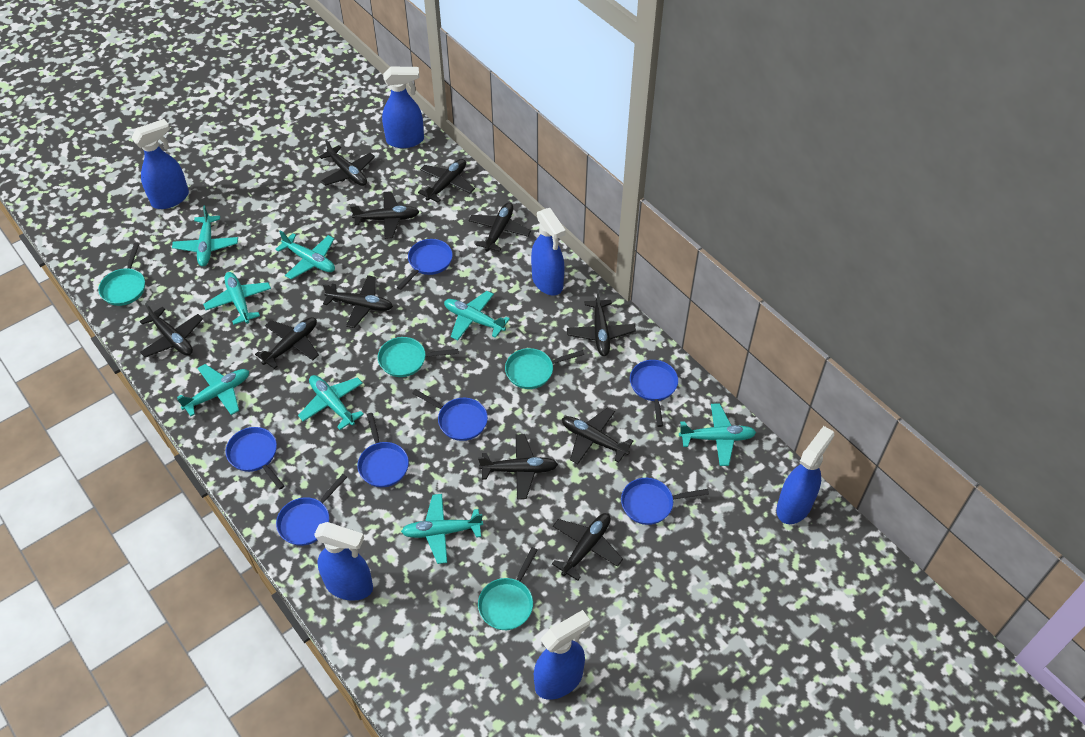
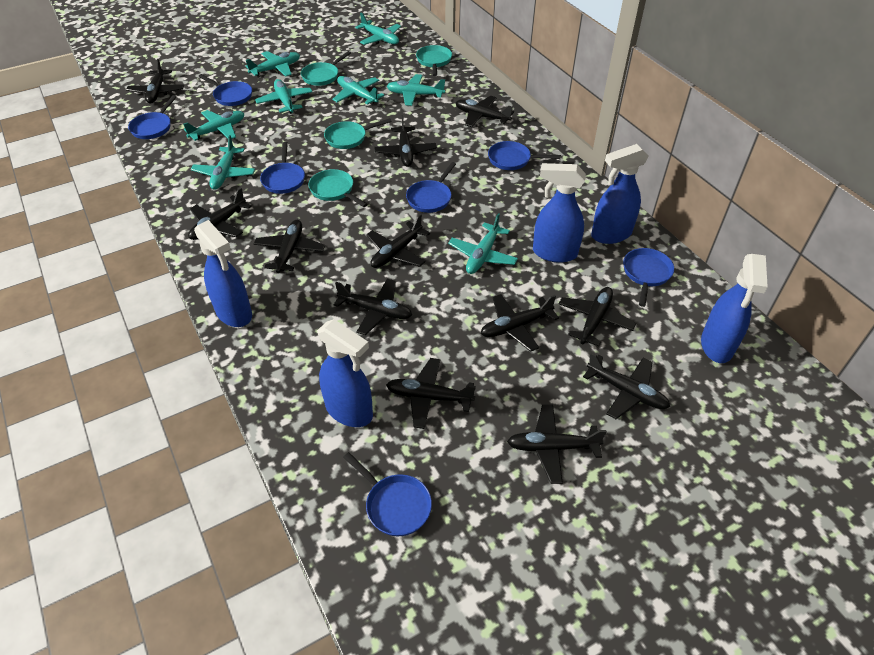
black plane: 11 -> 12
blue spray bottle: 6 -> 5

